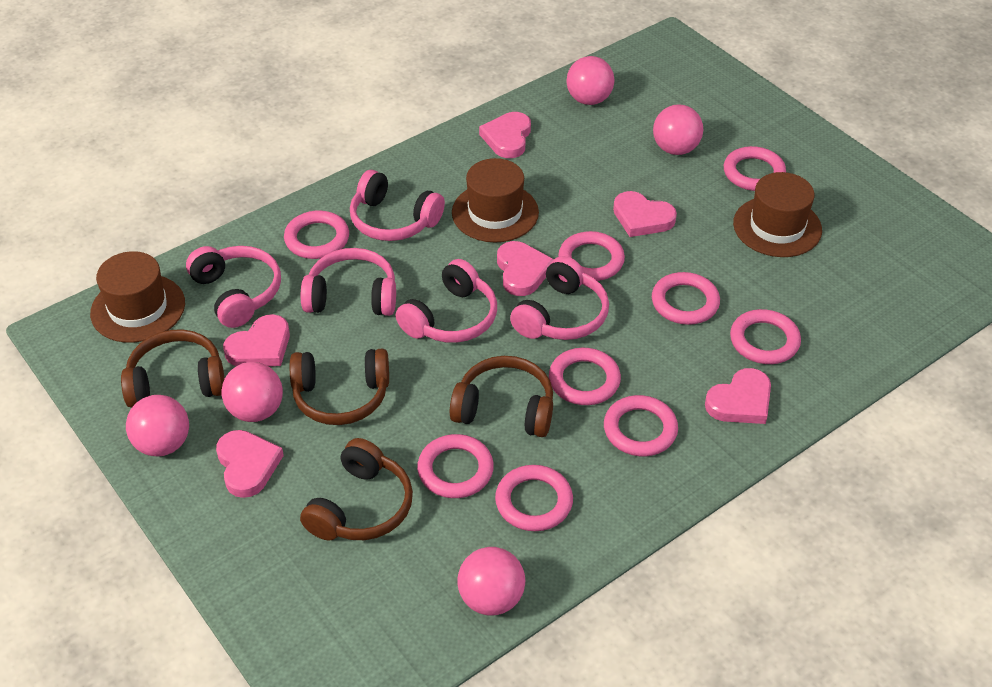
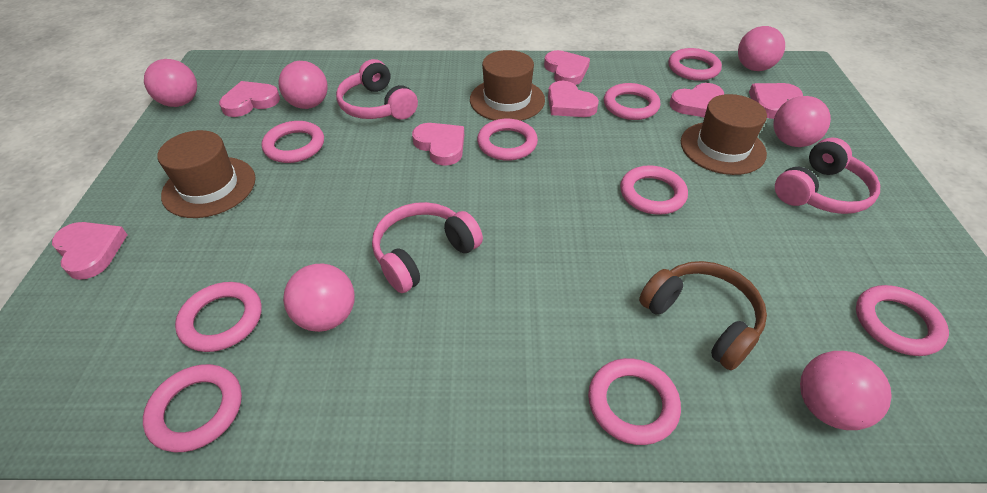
brown headphones: 4 -> 1
pink ball: 5 -> 6
pink headphones: 5 -> 3
pink heart: 6 -> 7

